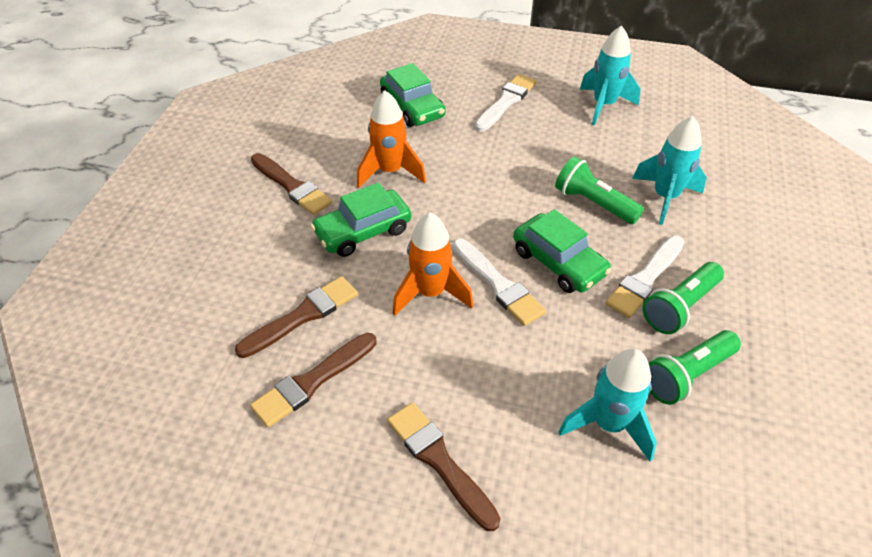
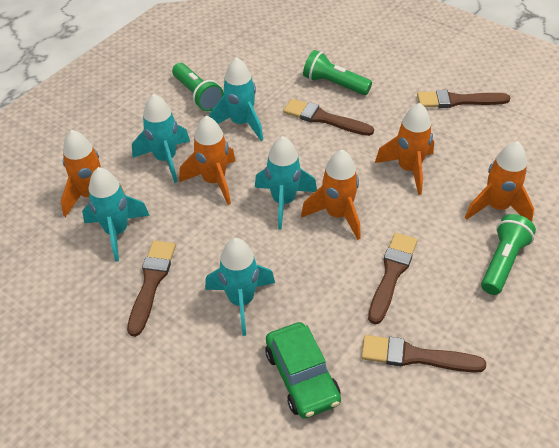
brown brush: 4 -> 5
green car: 3 -> 1
orange rocket: 2 -> 5
turquoise rocket: 3 -> 5
white brush: 3 -> 0

